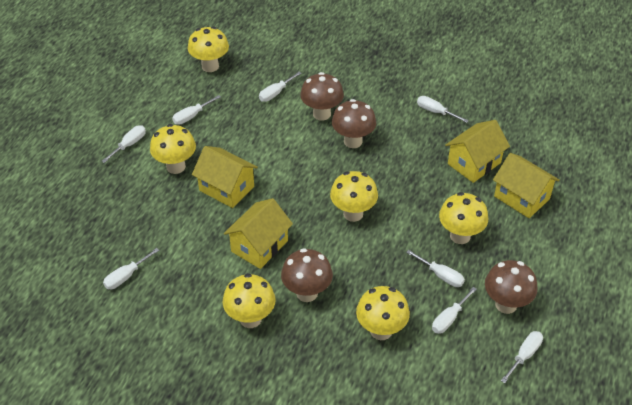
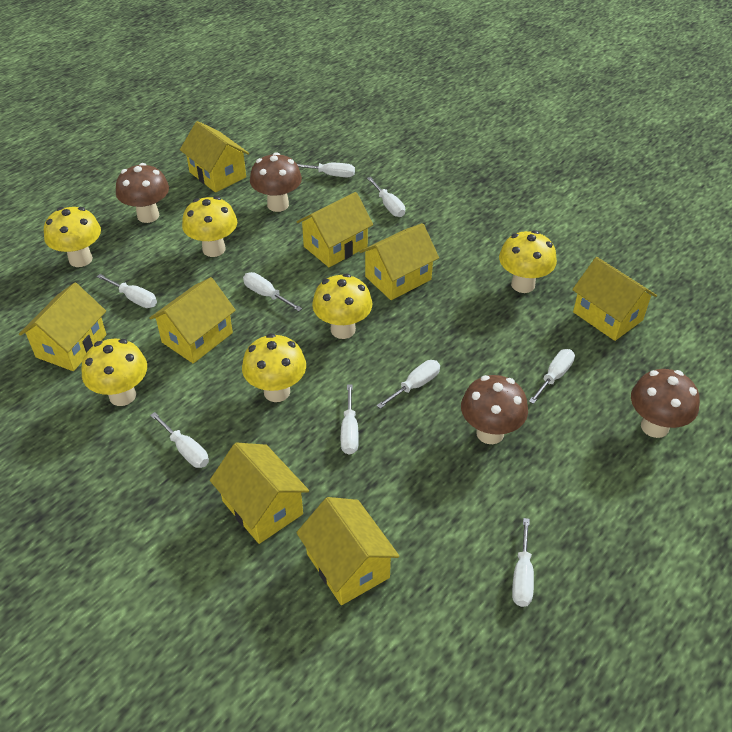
white screwdriver: 8 -> 9
yellow house: 4 -> 8

